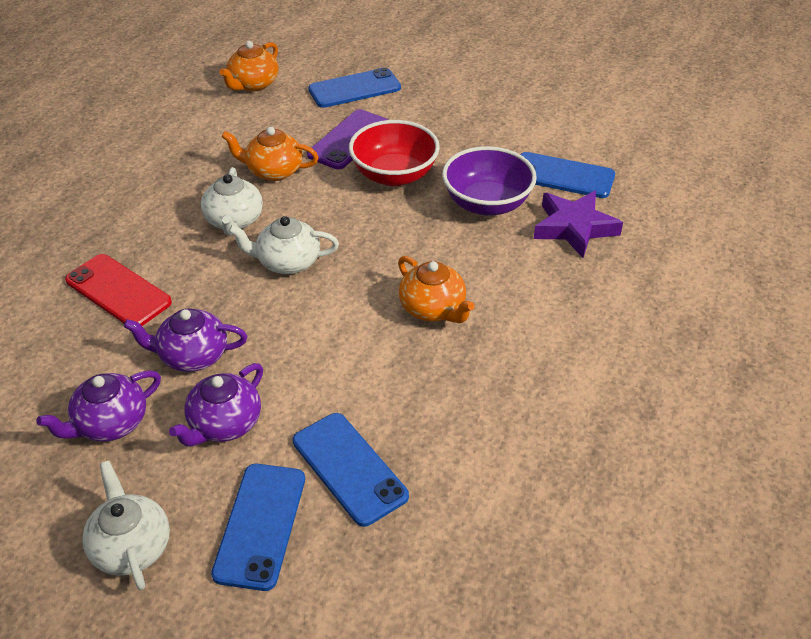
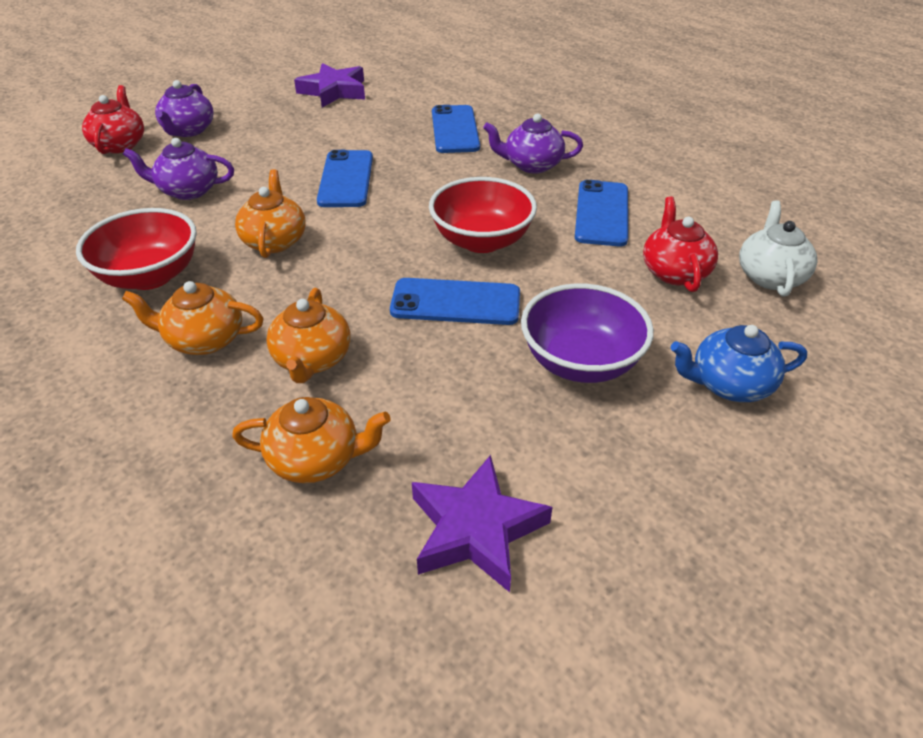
blue teapot: 0 -> 1
orange teapot: 3 -> 4
purple phone: 1 -> 0
purple star: 1 -> 2
red bowl: 1 -> 2
red phone: 1 -> 0
red teapot: 0 -> 2
white teapot: 3 -> 1

